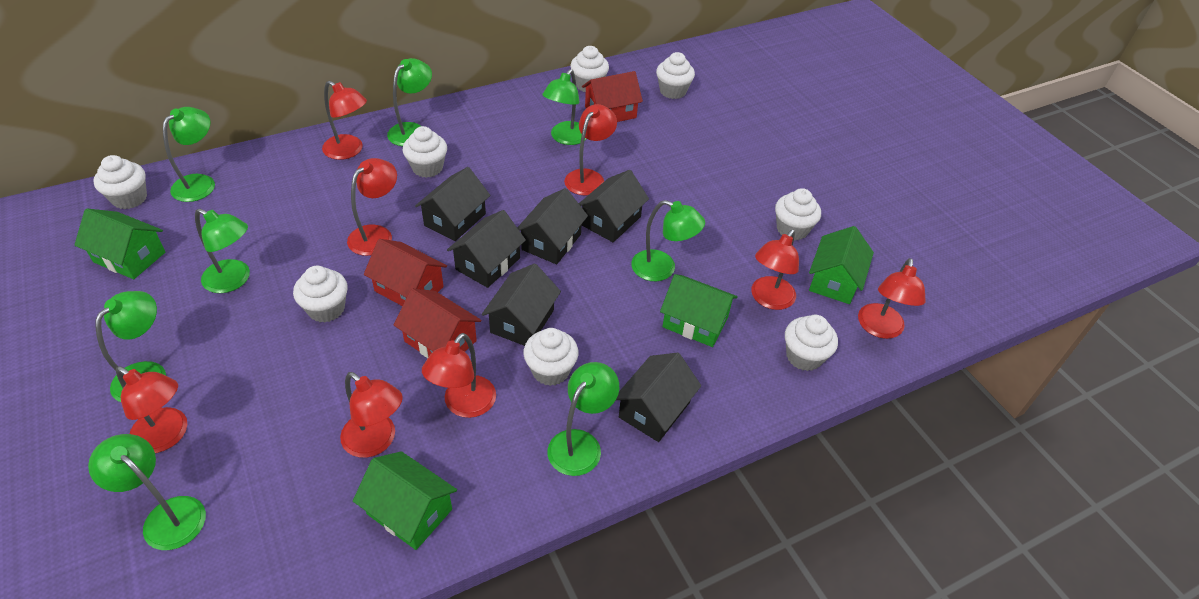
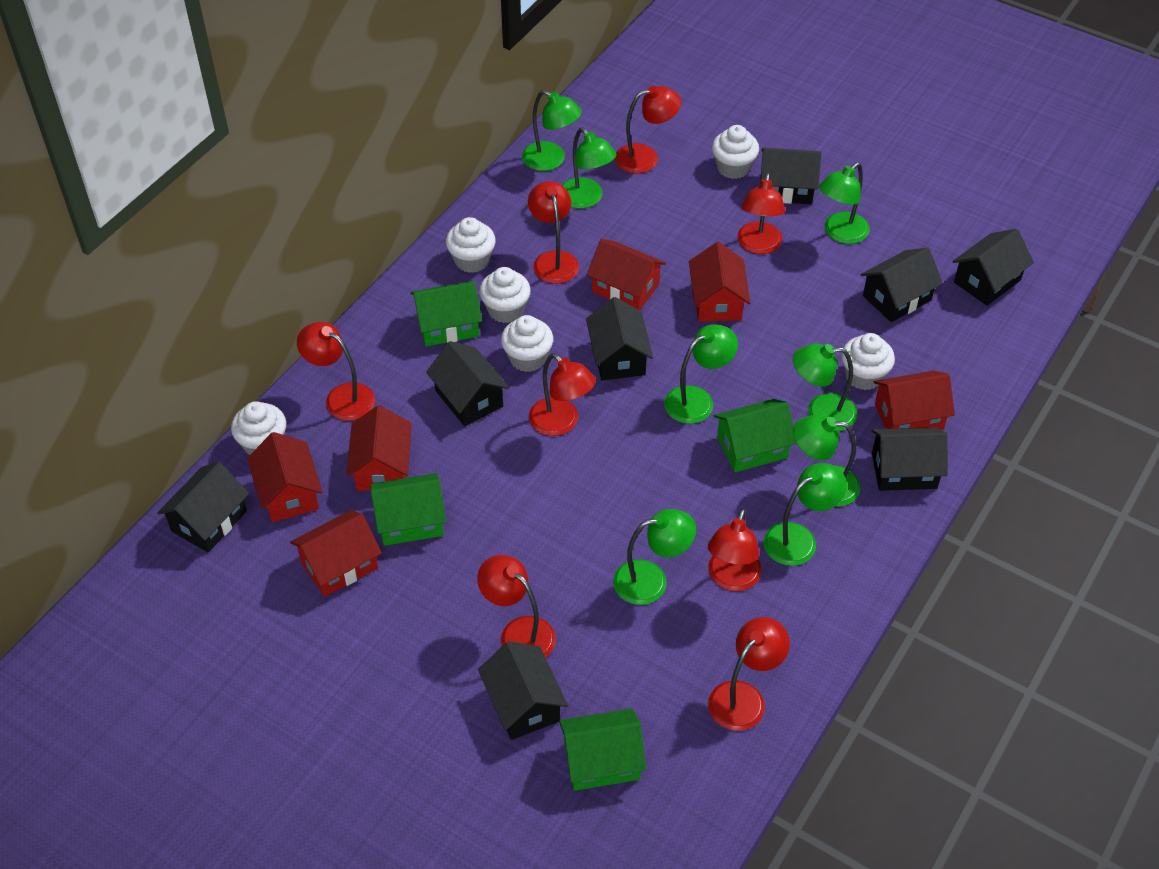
black house: 6 -> 8
red house: 3 -> 6
white cupcake: 8 -> 6

